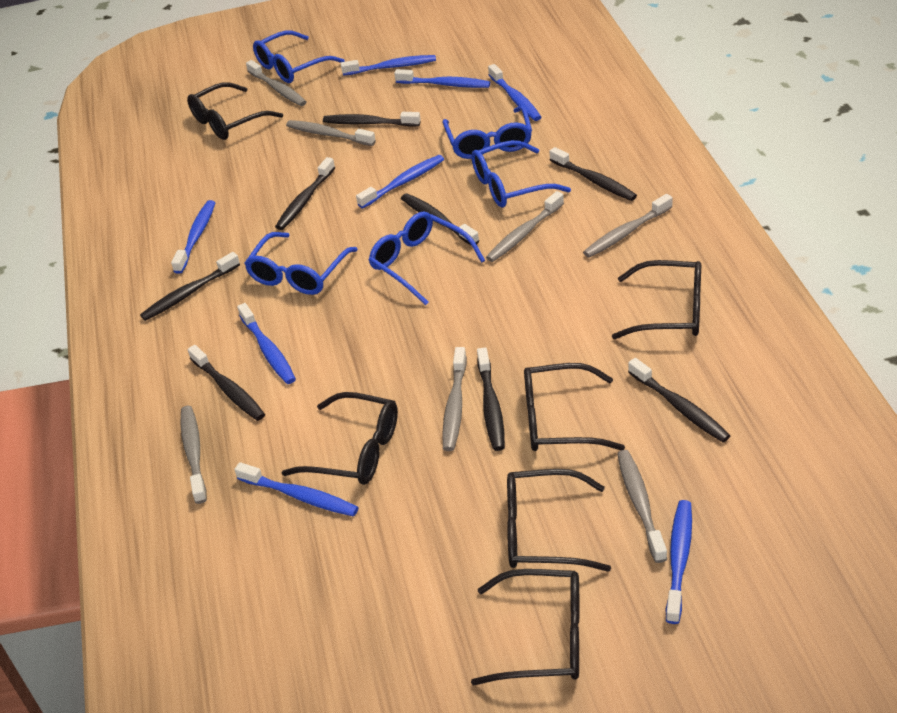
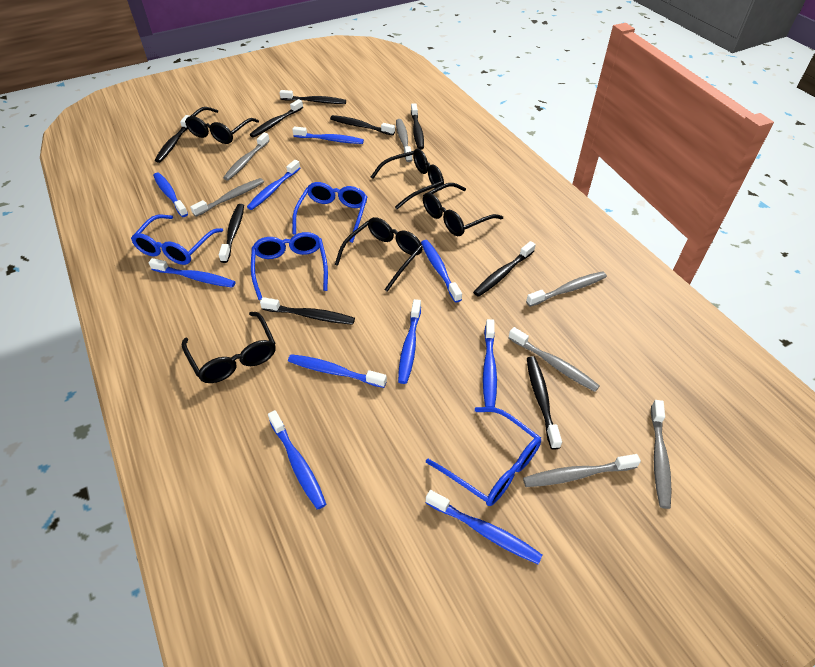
black glasses: 6 -> 5
black toothbrush: 8 -> 9
blue glasses: 5 -> 4
blue toothbrush: 8 -> 10

